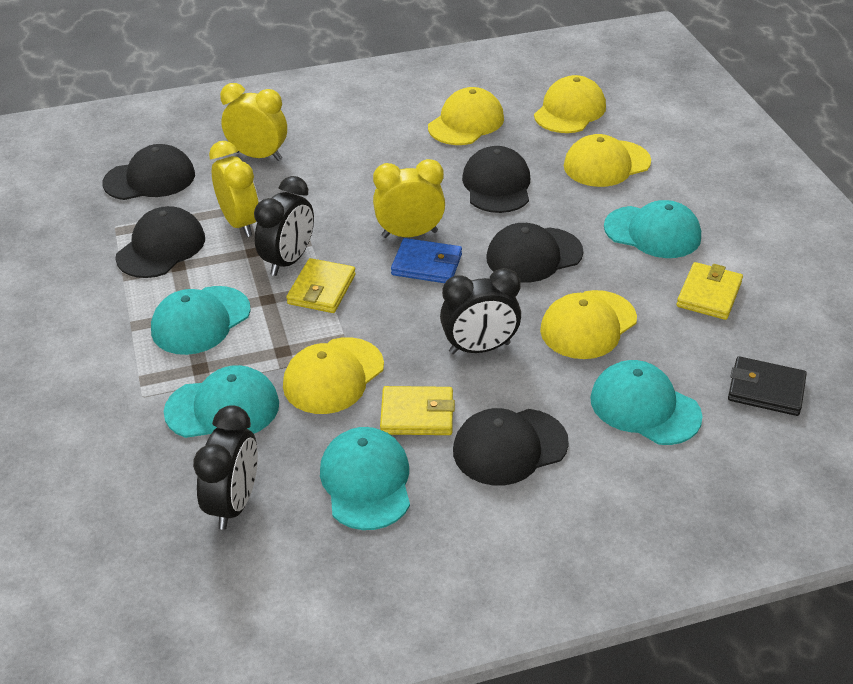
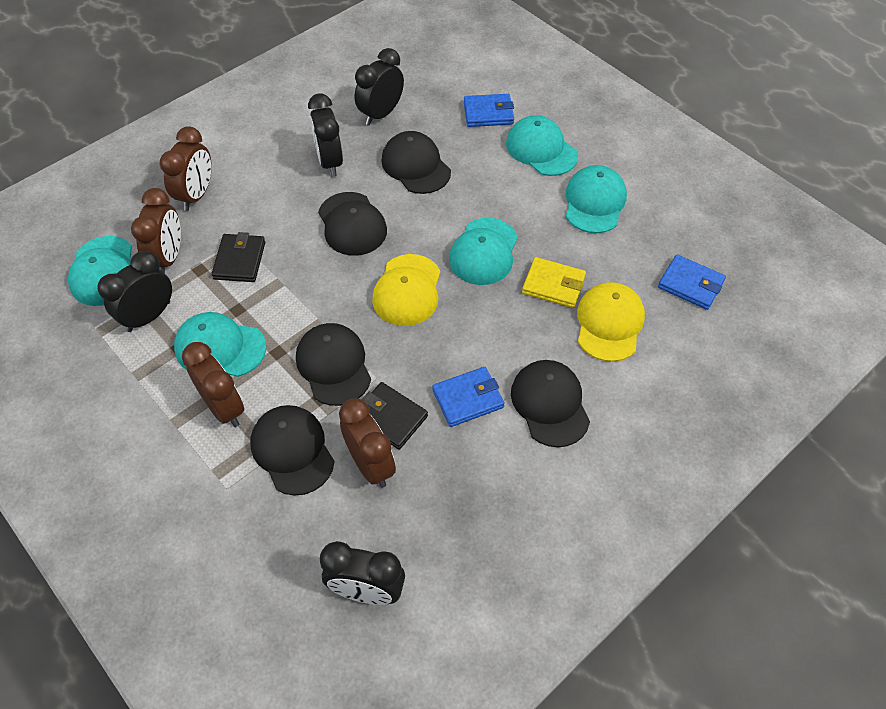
black clock: 3 -> 4
black wallet: 1 -> 2
blue wallet: 1 -> 3
brown clock: 0 -> 4
yellow cap: 5 -> 2
yellow clock: 3 -> 0
yellow wallet: 3 -> 1

